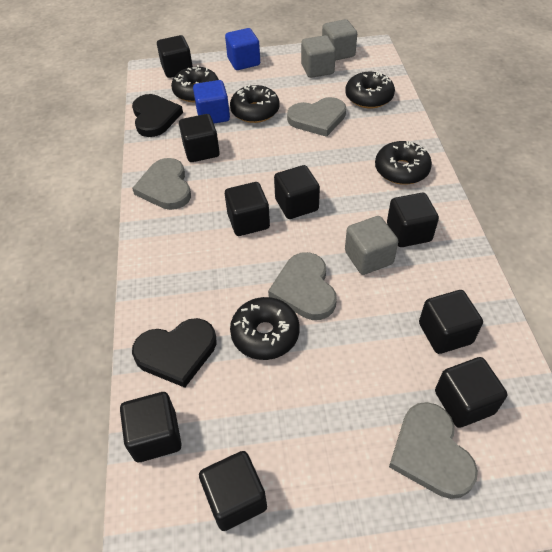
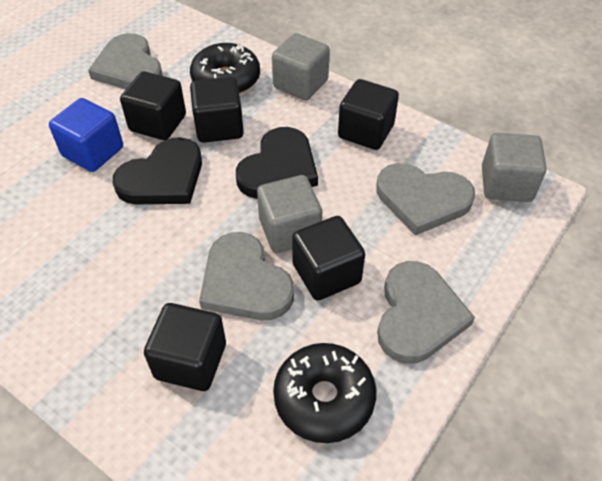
black cube: 9 -> 5
black donut: 5 -> 2
blue cube: 2 -> 1

